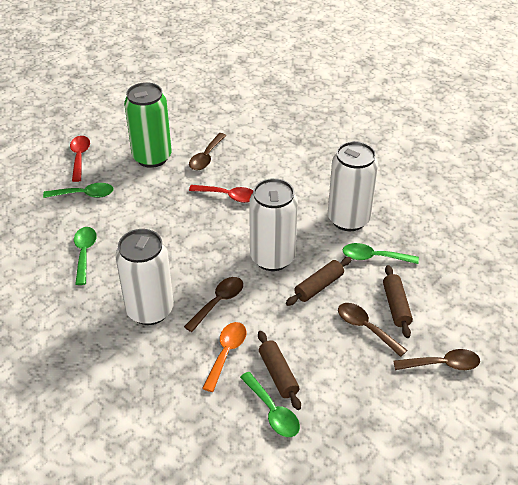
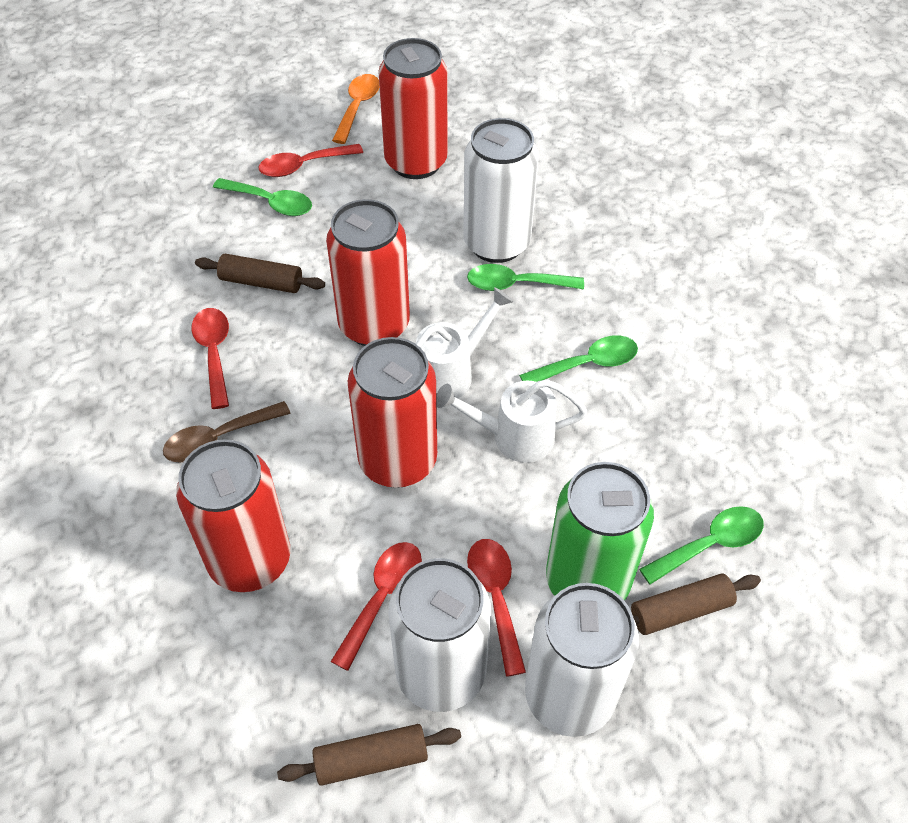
brown spoon: 4 -> 1
red can: 0 -> 4
red spoon: 2 -> 4
white watering can: 0 -> 2

